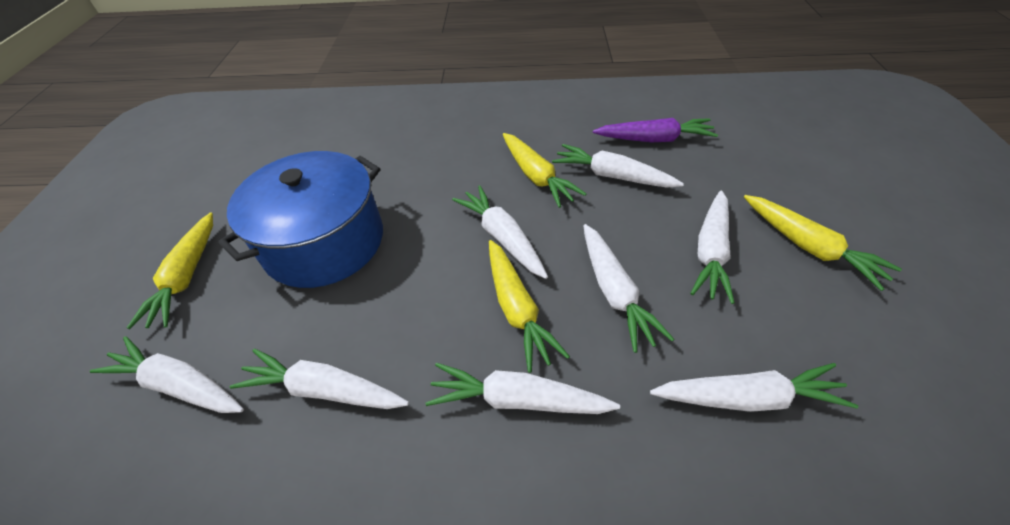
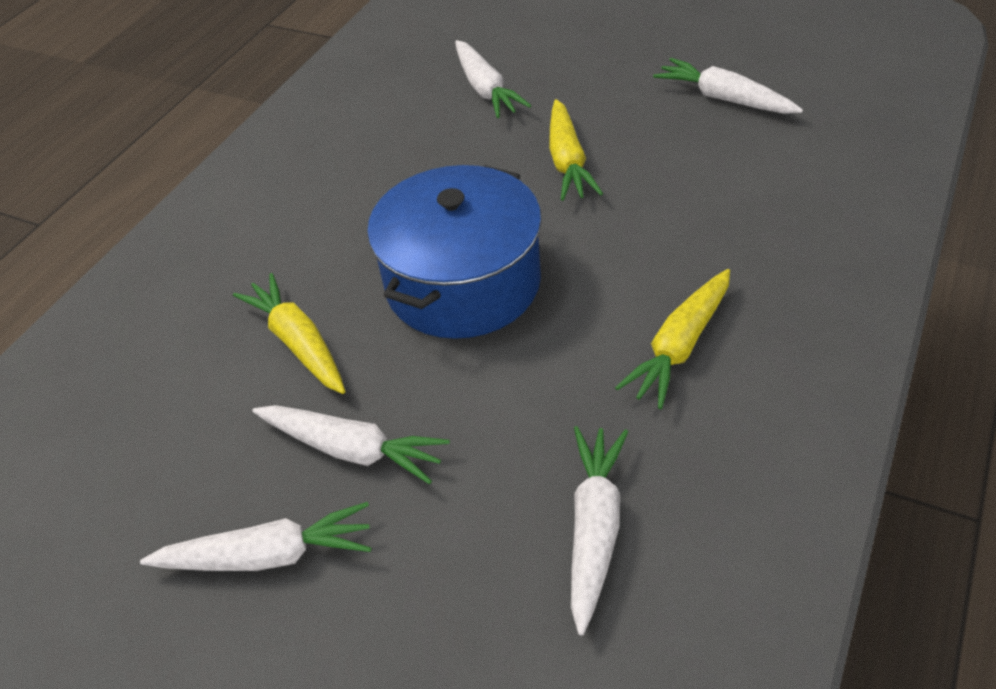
purple carrot: 1 -> 0
white carrot: 8 -> 5
yellow carrot: 4 -> 3

